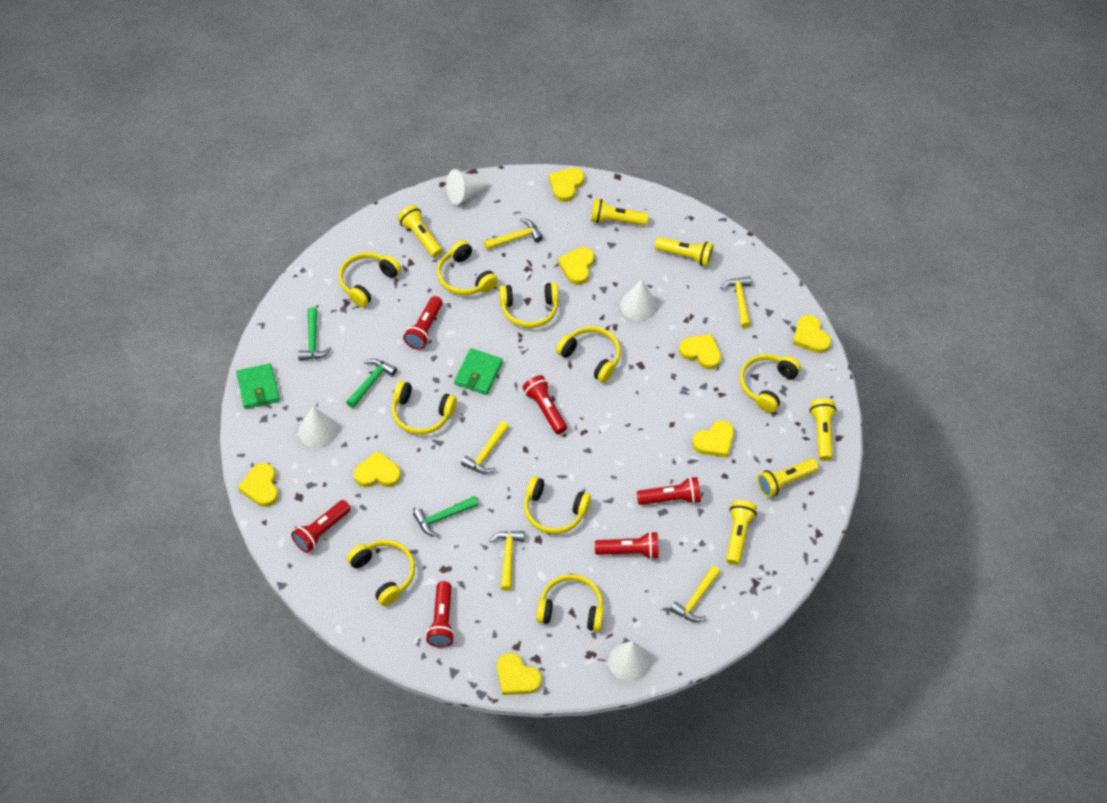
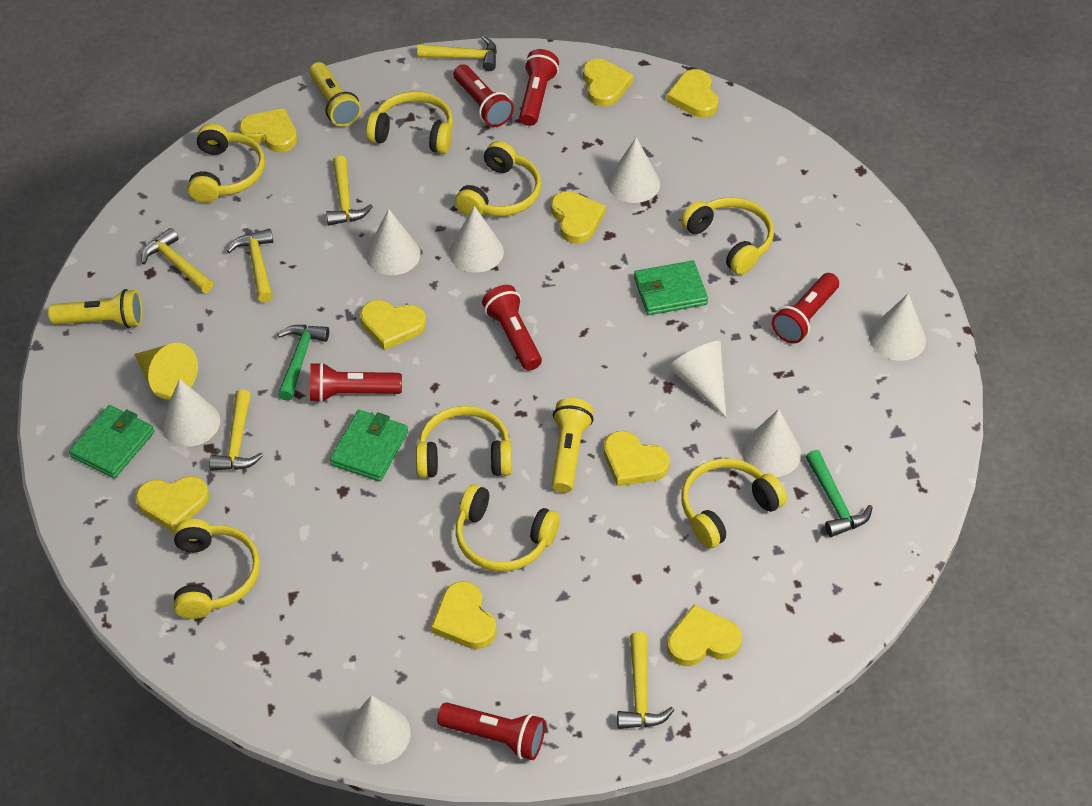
green hammer: 3 -> 2
green wallet: 2 -> 3
white cone: 4 -> 8
yellow cone: 0 -> 1
yellow flashlight: 6 -> 3
yellow hammer: 5 -> 6
yellow headphones: 9 -> 8
yellow heart: 8 -> 9

